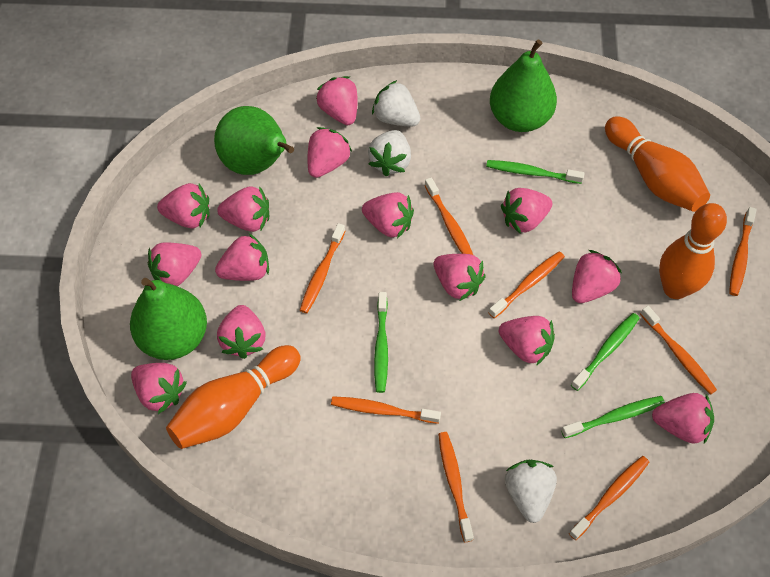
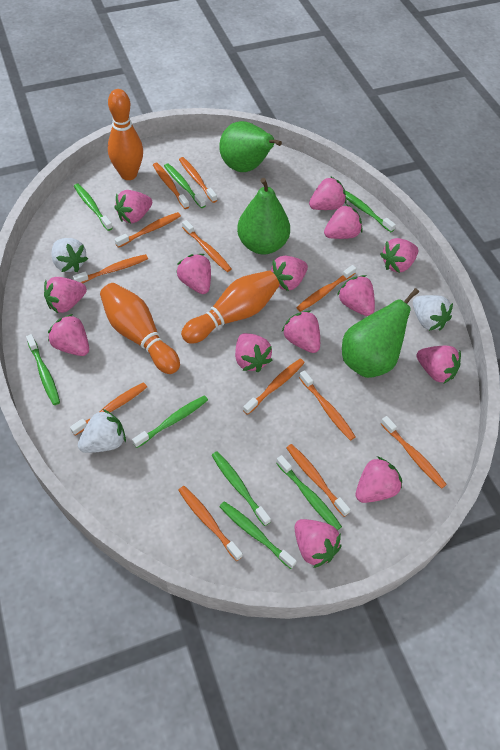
green toothbrush: 4 -> 8
orange toothbrush: 8 -> 12

